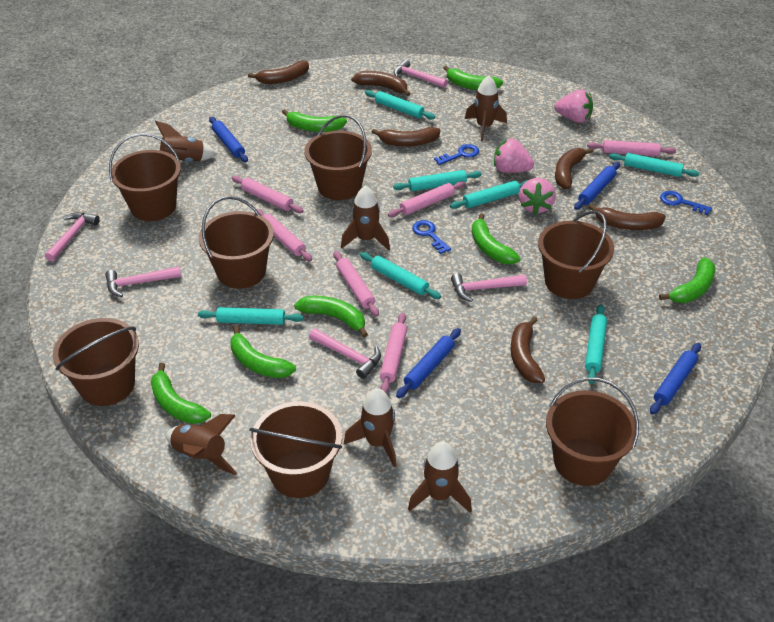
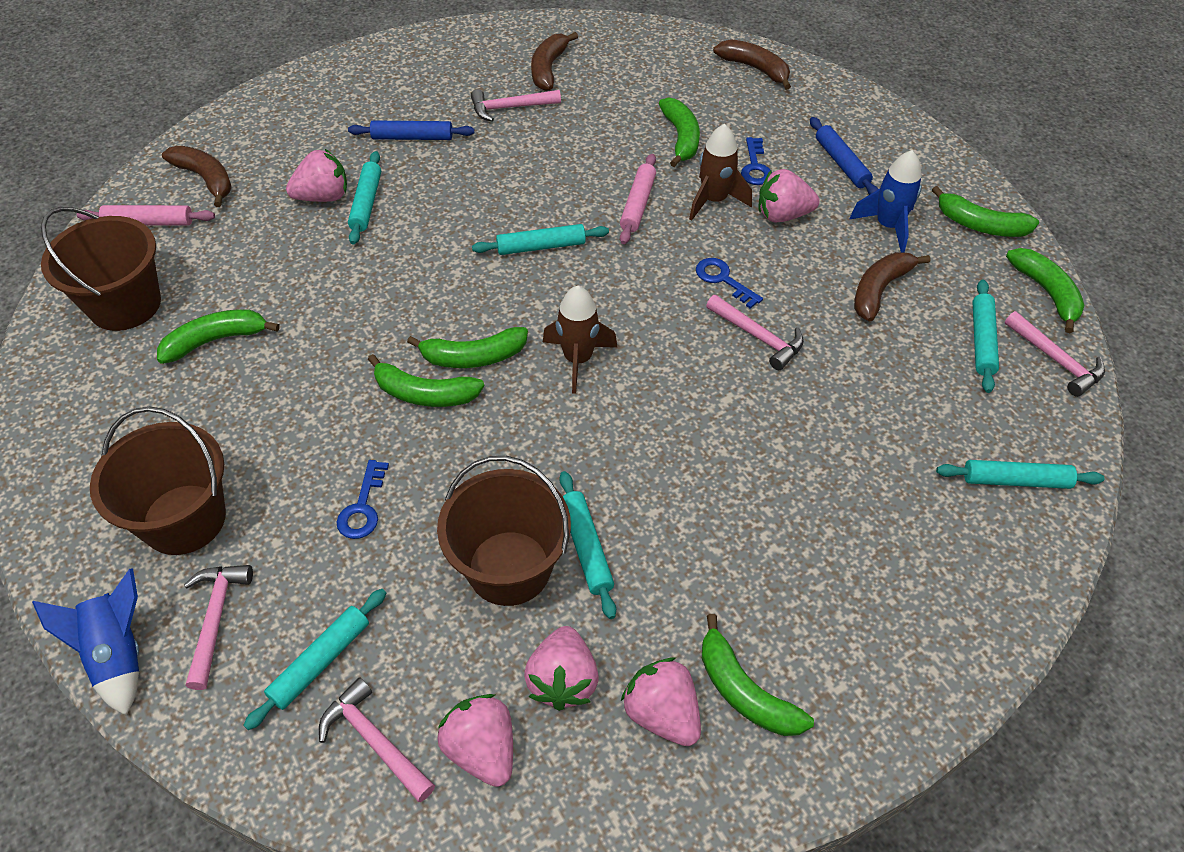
blue rocket: 0 -> 2
blue rolling pin: 4 -> 2
brown banana: 6 -> 4
brown bucket: 7 -> 3
brown rocket: 6 -> 2
pink rolling pin: 6 -> 2
pink strawberry: 3 -> 5
turquoise rolling pin: 7 -> 6

